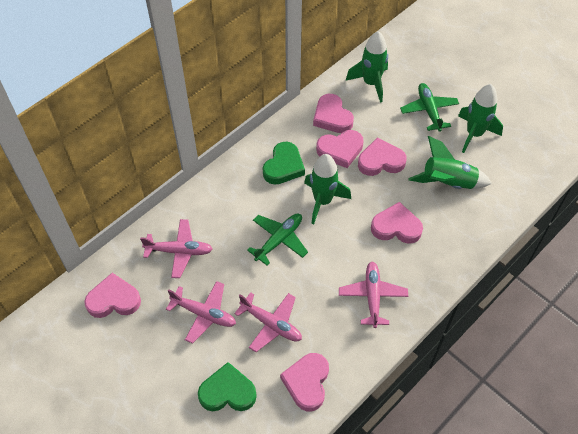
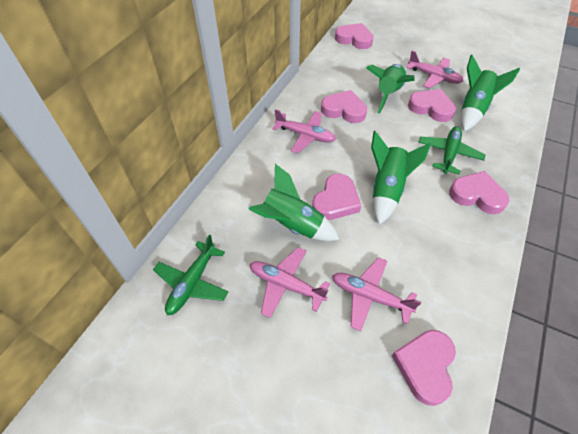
green heart: 2 -> 0

